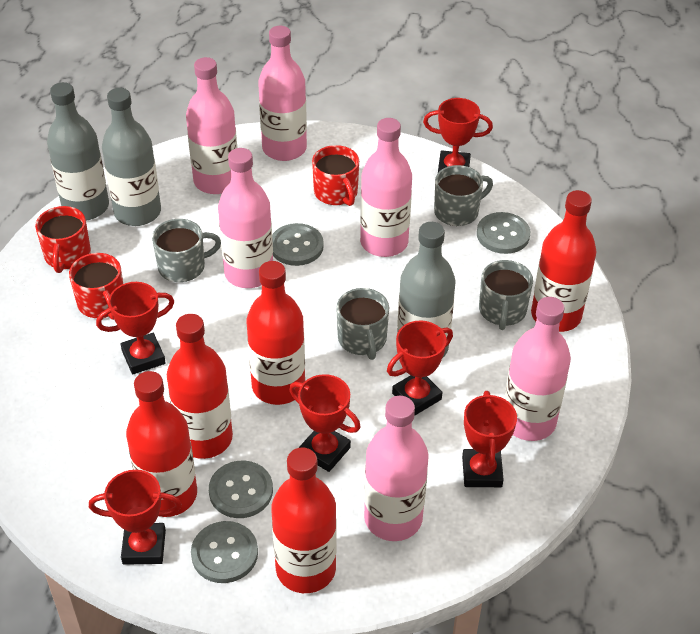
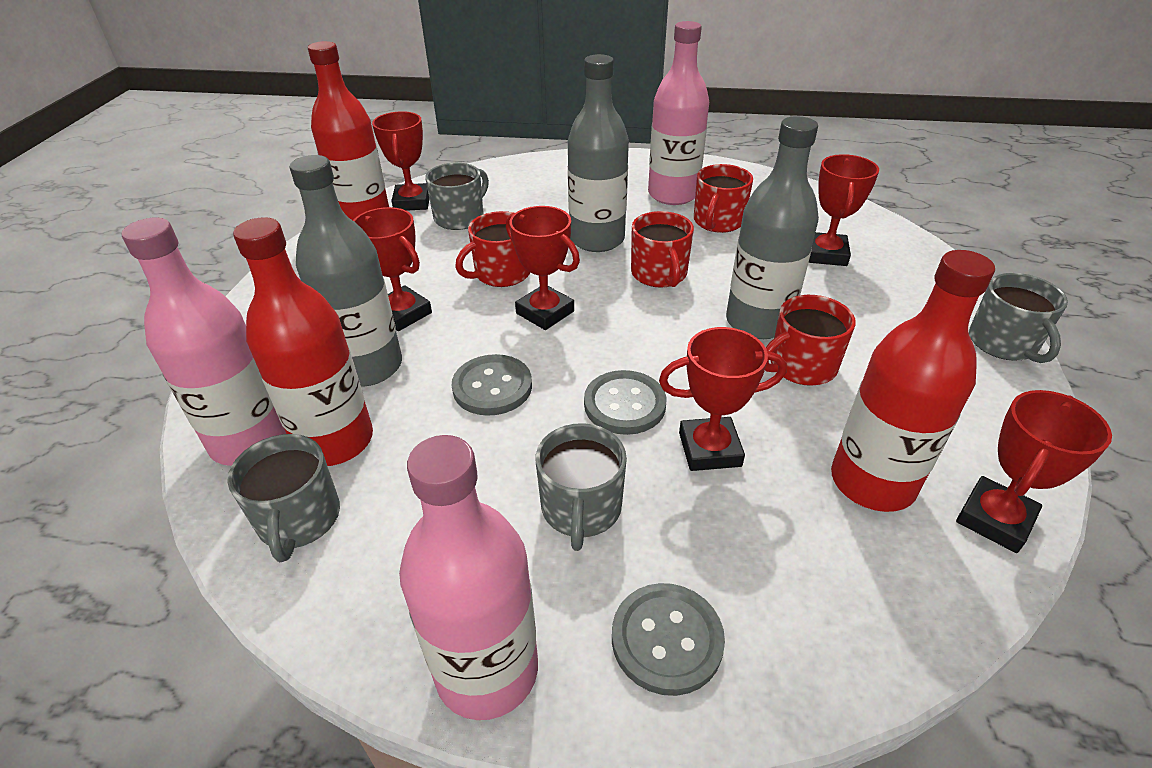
grey button: 4 -> 3
pink bottle: 6 -> 3
red bottle: 5 -> 3
red mug: 3 -> 4

